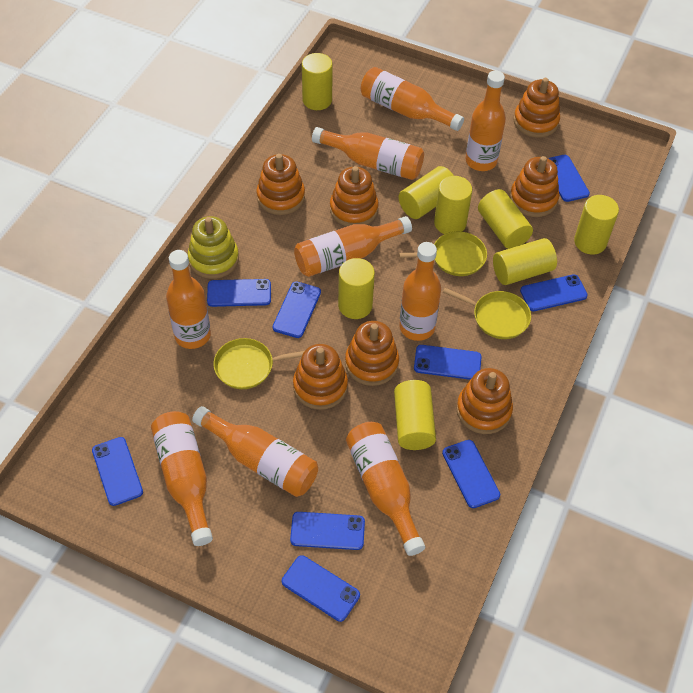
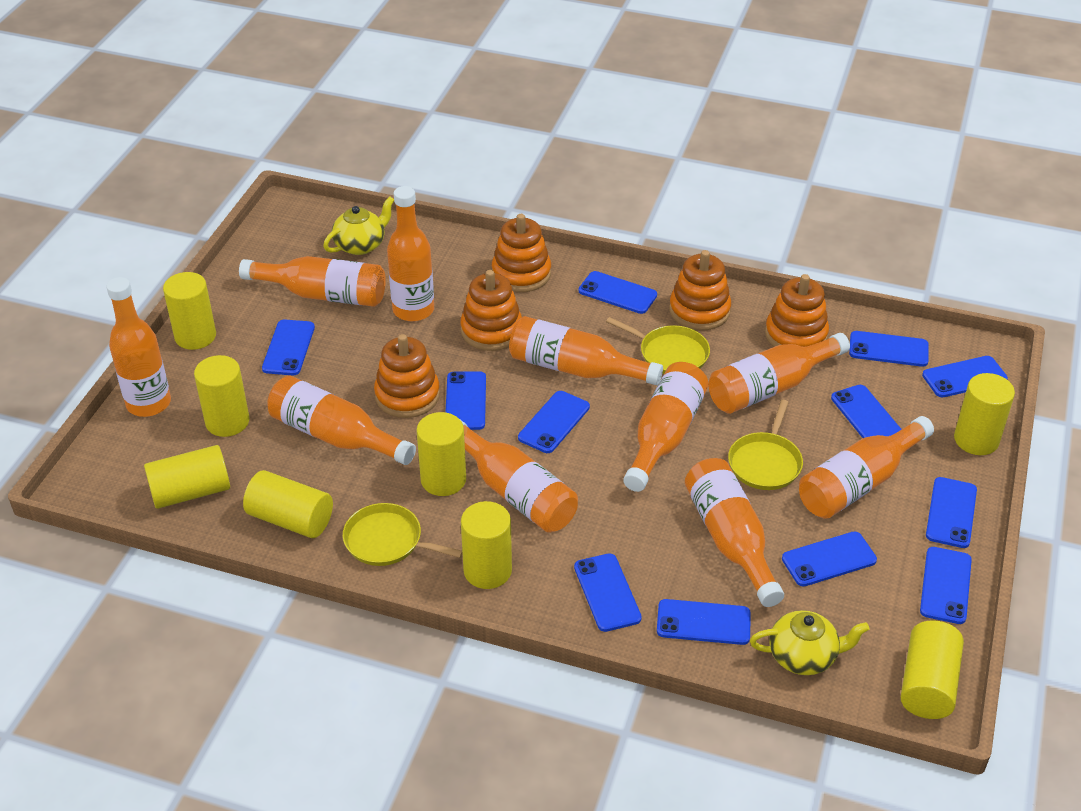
blue phone: 9 -> 12
orange bottle: 9 -> 10
orange stacking toy: 7 -> 5
yellow stacking toy: 1 -> 0
yellow teapot: 0 -> 2

